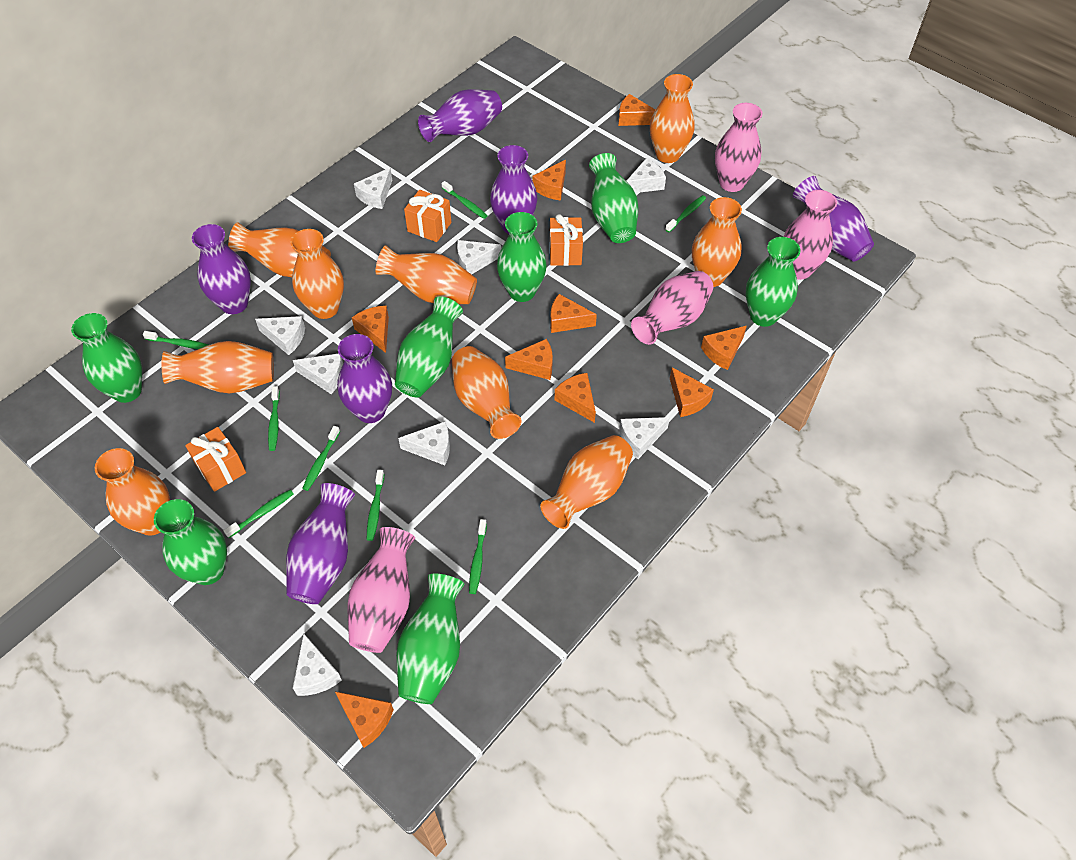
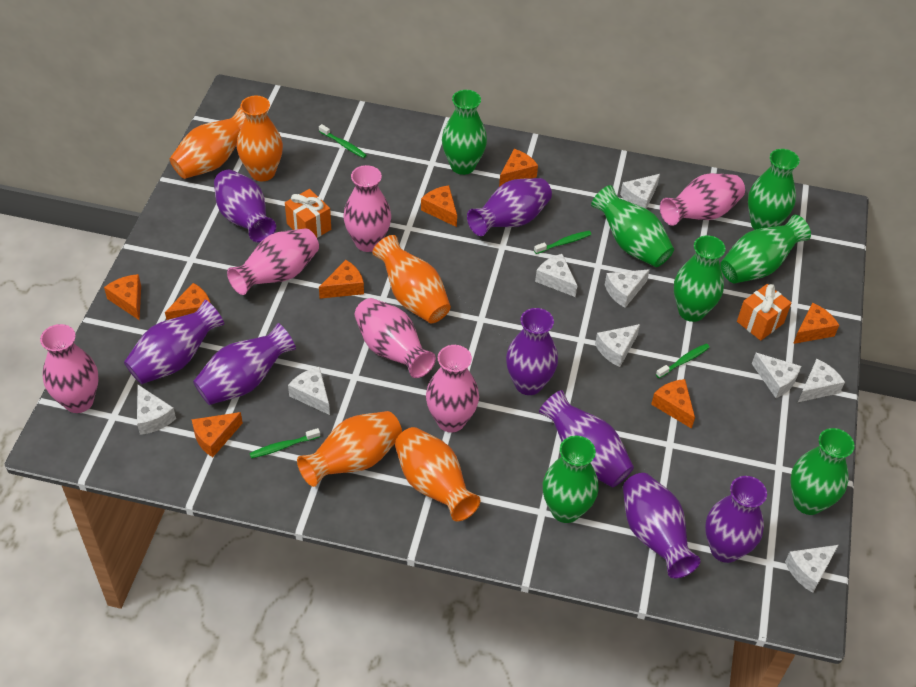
green toothbrush: 8 -> 4
orange cheese: 9 -> 8
orange gift: 3 -> 2
orange vase: 9 -> 5
pink vase: 4 -> 6
purple vase: 6 -> 8
white cheese: 8 -> 9

